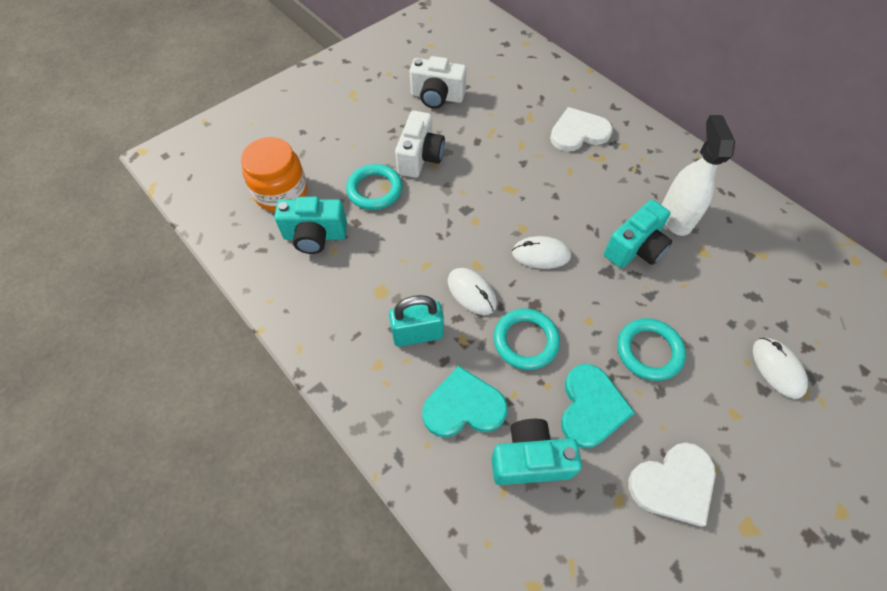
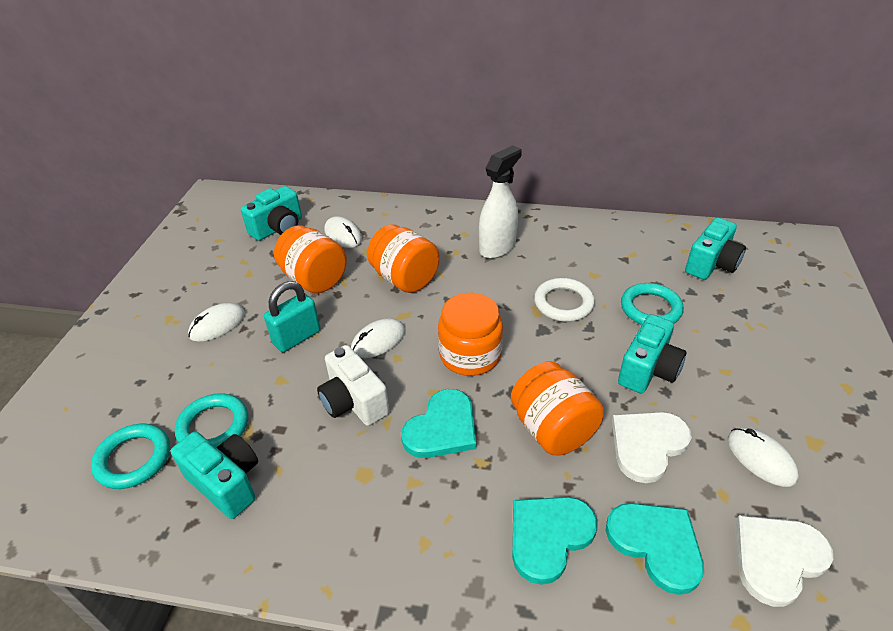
orange jar: 1 -> 4
turquoise camera: 3 -> 4
turquoise heart: 2 -> 3
white camera: 2 -> 1
white mouse: 3 -> 4
white ring: 0 -> 1

